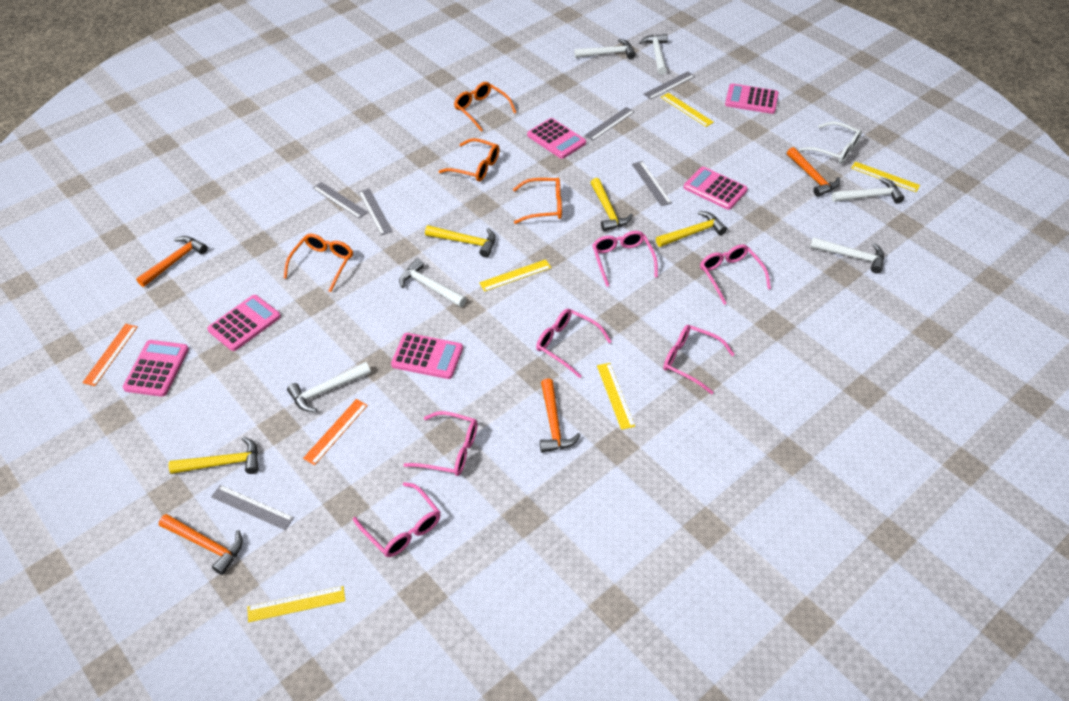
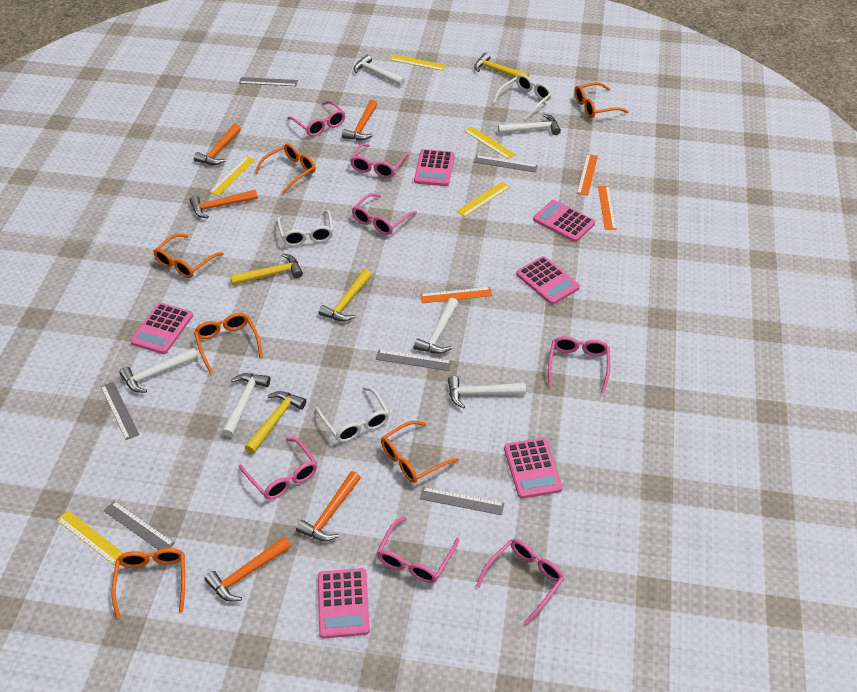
orange glasses: 4 -> 6
orange hammer: 4 -> 5
orange ruler: 2 -> 3
pink glasses: 6 -> 7
white glasses: 1 -> 3

